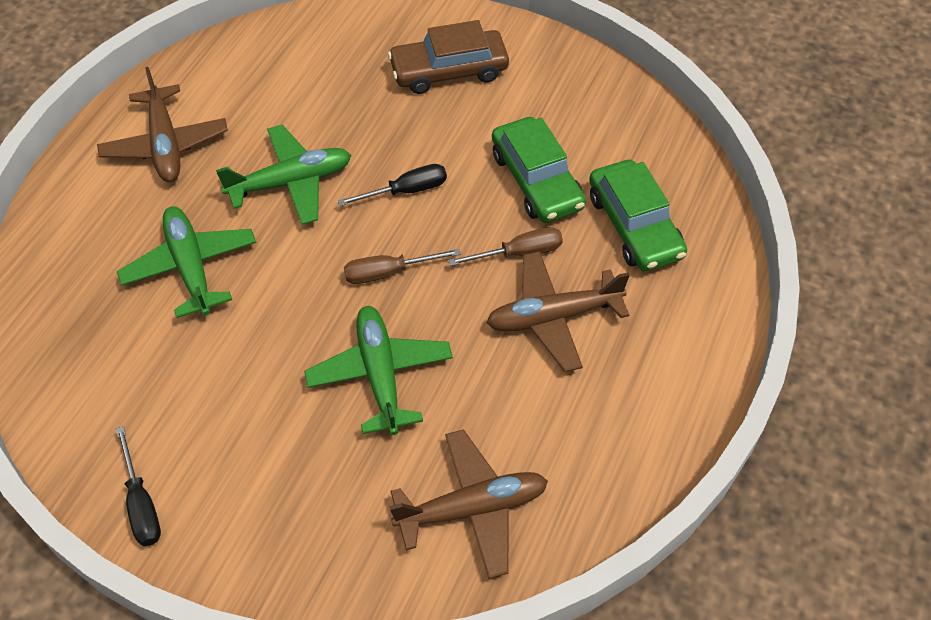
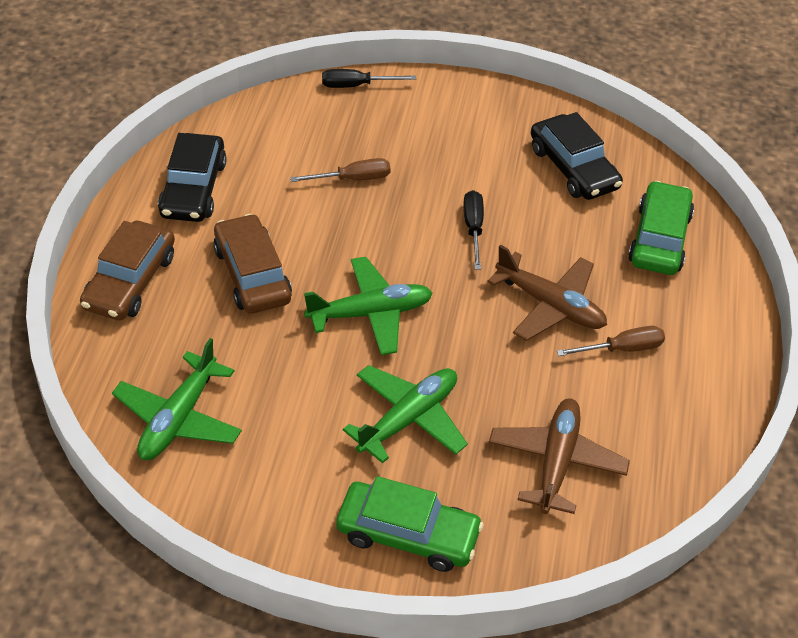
black car: 0 -> 2
brown car: 1 -> 2
brown plane: 3 -> 2

